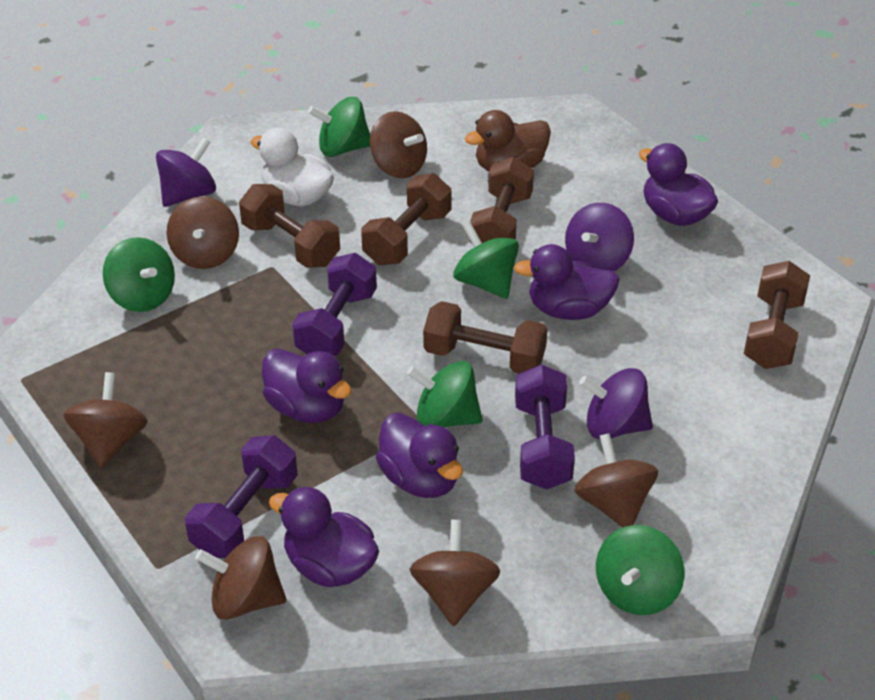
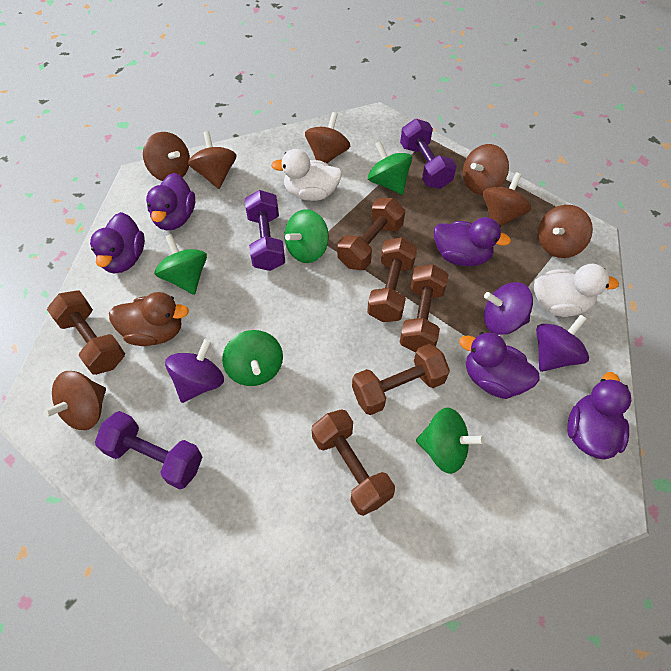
brown dumbbell: 5 -> 6
brown spinning top: 6 -> 7
white duck: 1 -> 2

